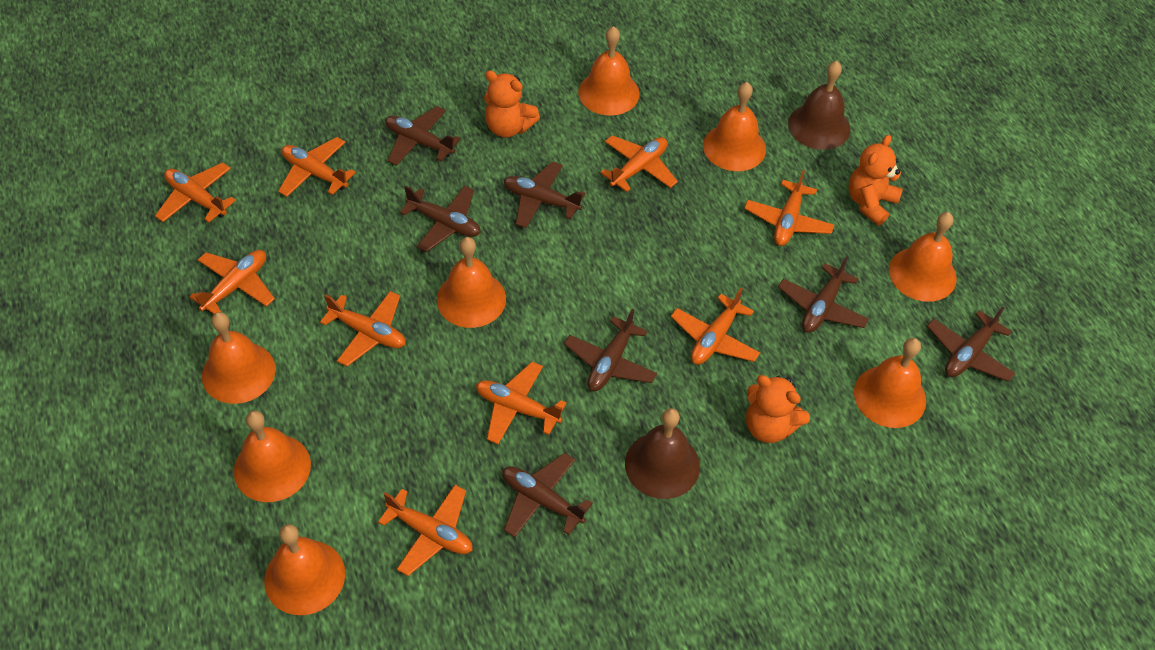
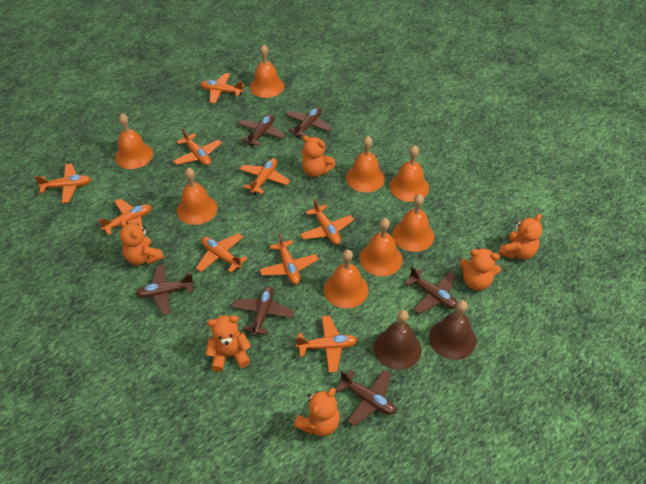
brown plane: 7 -> 6
orange teddy bear: 3 -> 6

